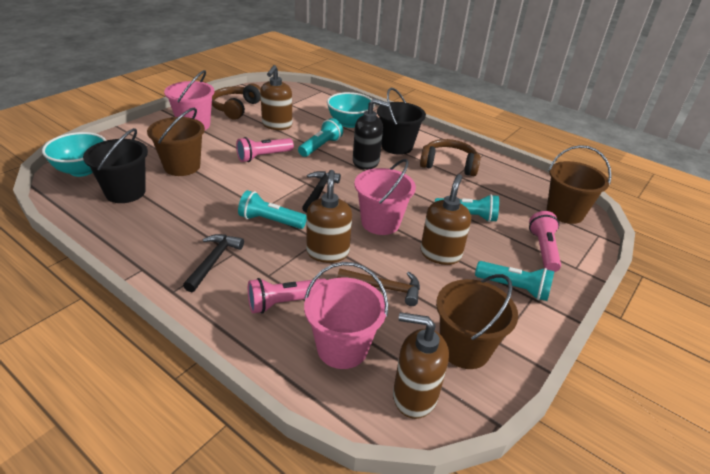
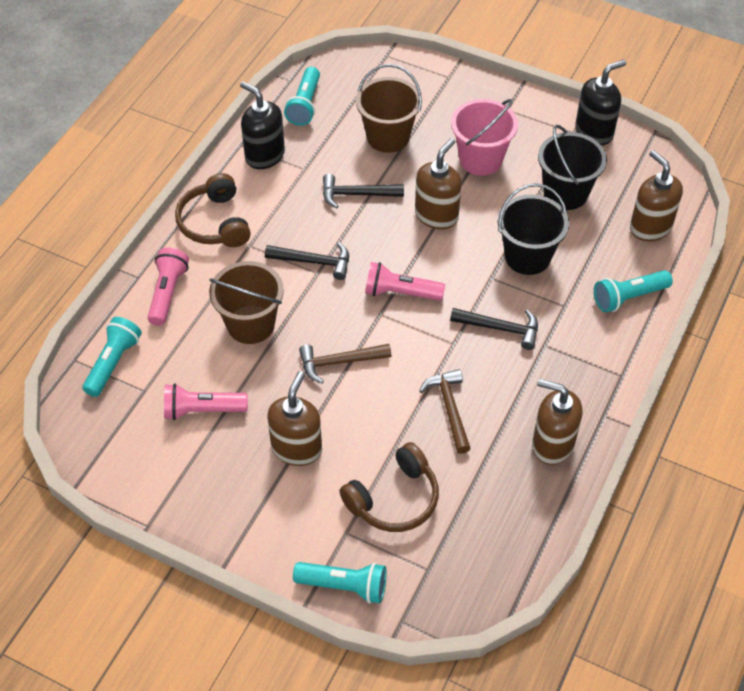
black hammer: 2 -> 3
black soap dispenser: 1 -> 2
brown bucket: 3 -> 2
brown hammer: 1 -> 2
pink bucket: 3 -> 1
turquoise bowl: 2 -> 0

